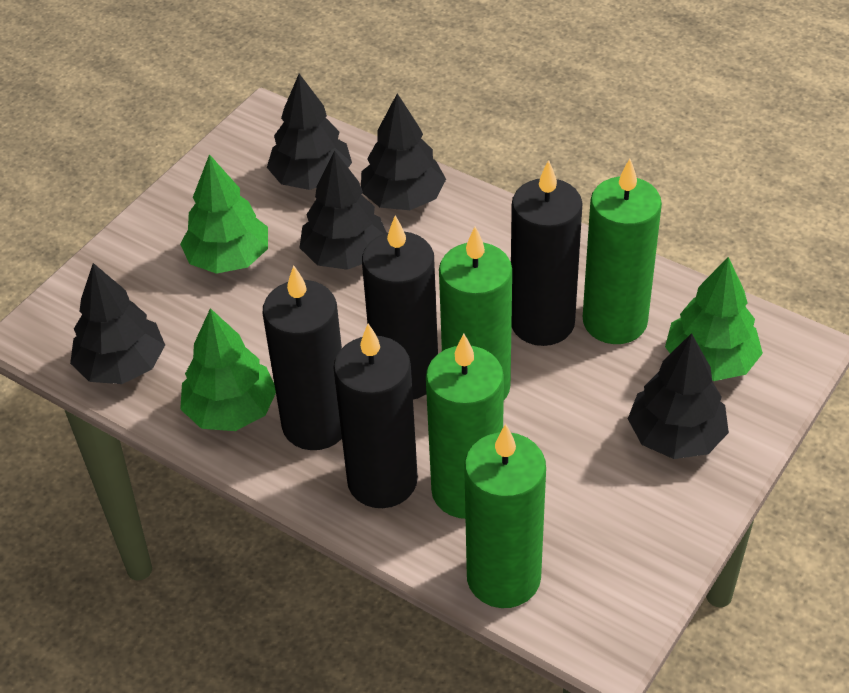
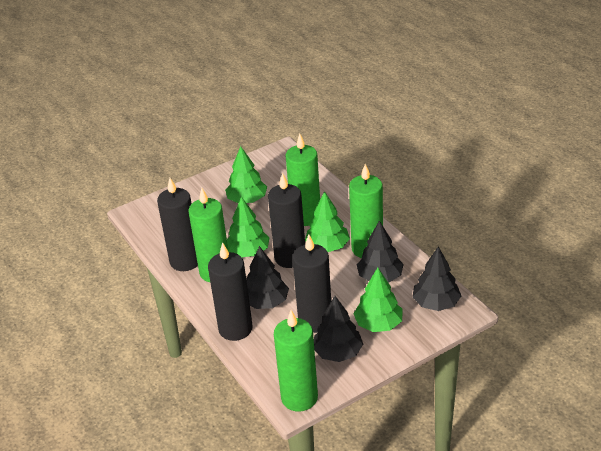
black tree: 5 -> 4
green tree: 3 -> 4

